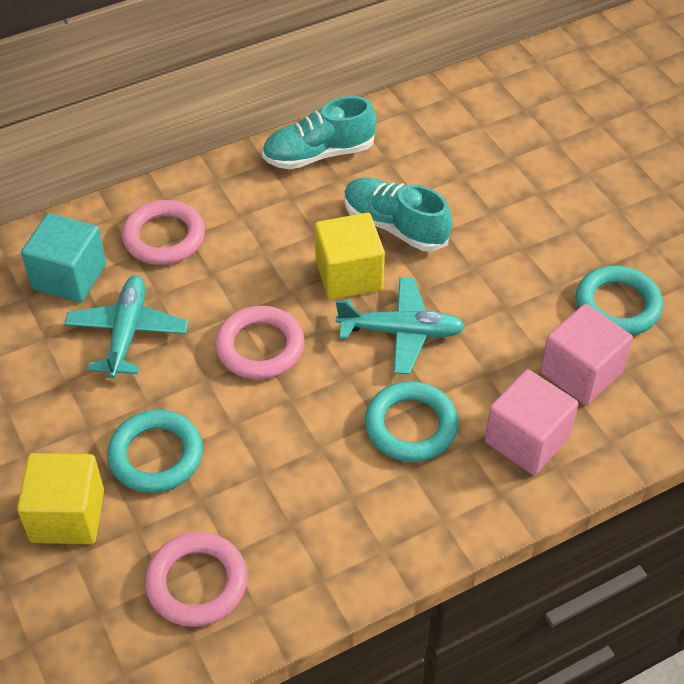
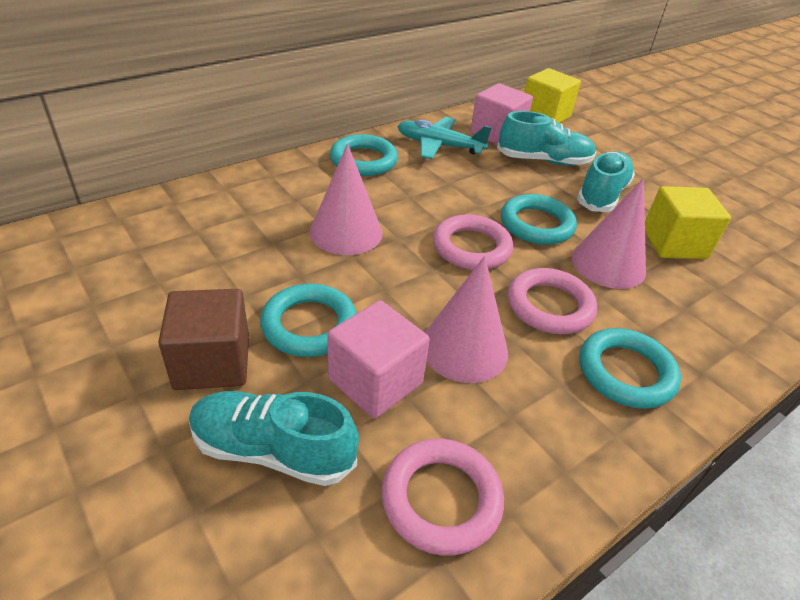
brown cube: 0 -> 1
pink cone: 0 -> 3
turquoise cube: 1 -> 0
turquoise plane: 2 -> 1
turquoise ring: 3 -> 4
turquoise shoe: 2 -> 3

